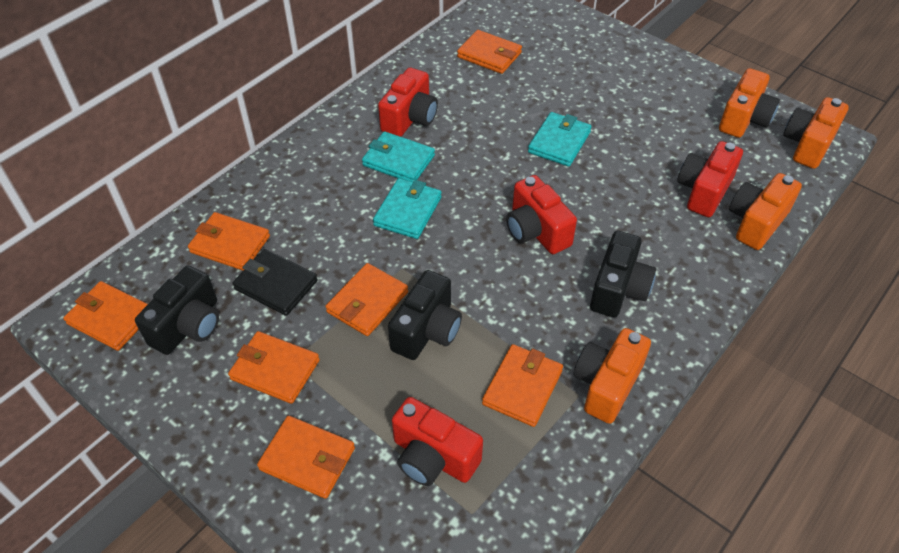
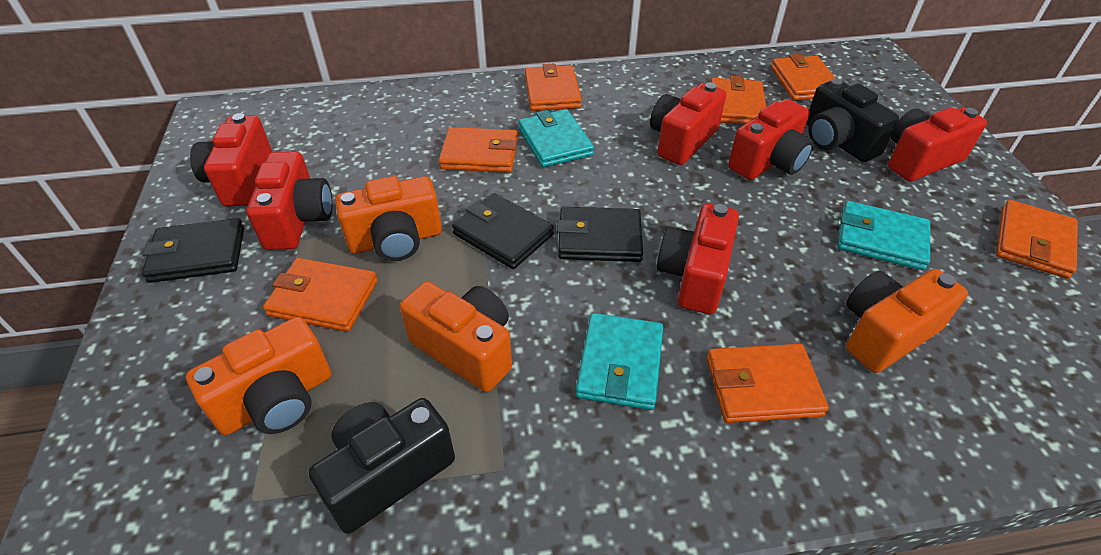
black camera: 3 -> 2
black wallet: 1 -> 3
red camera: 4 -> 6

